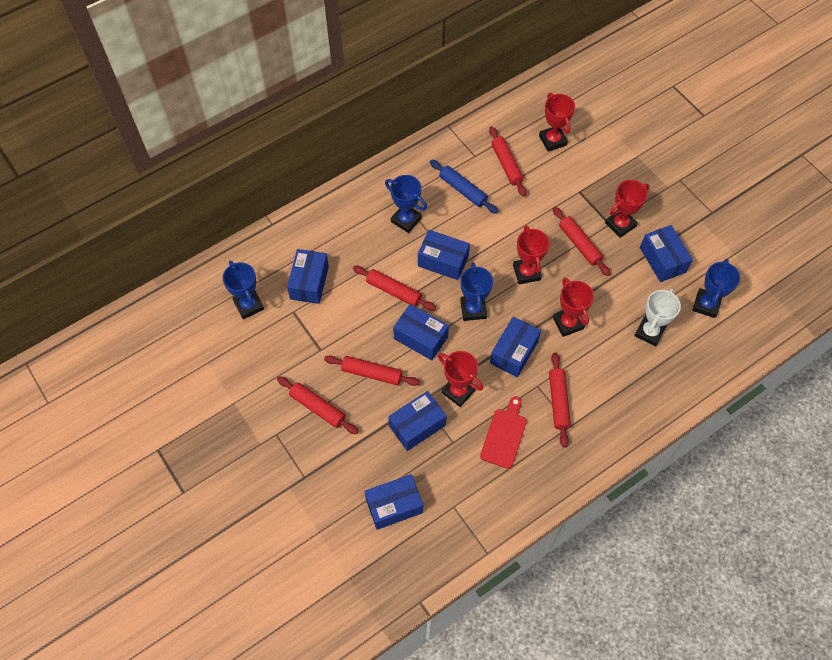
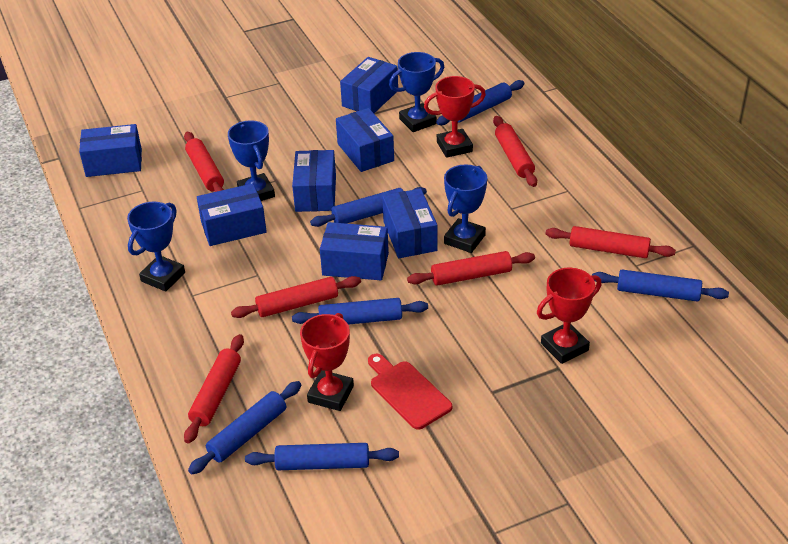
blue rolling pin: 1 -> 6
red trophy: 5 -> 3
white trophy: 1 -> 0

